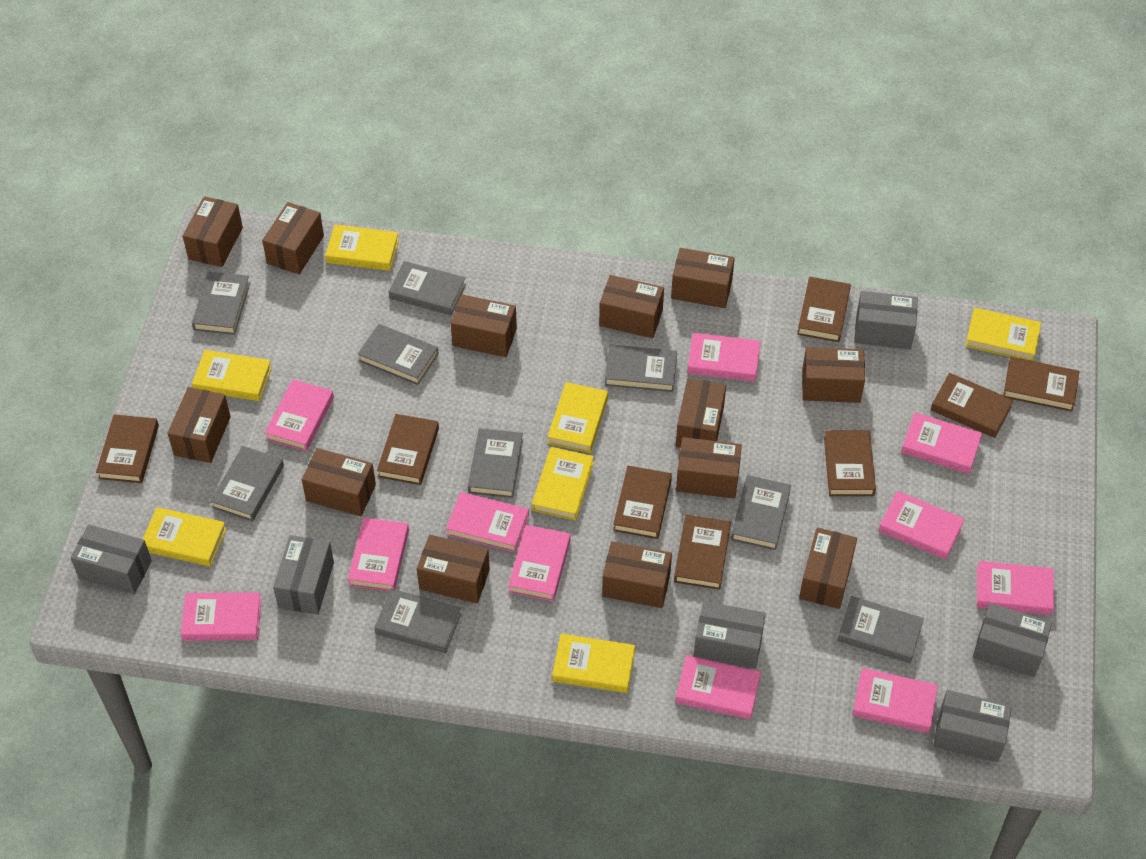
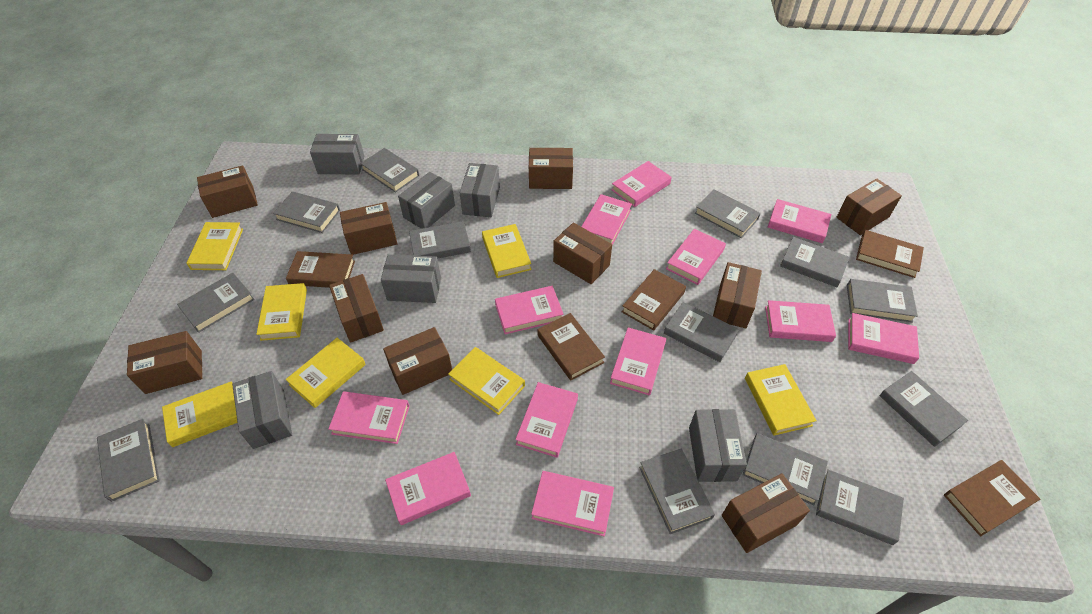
brown book: 8 -> 5
brown box: 13 -> 10
grey book: 9 -> 13
pink book: 11 -> 12

